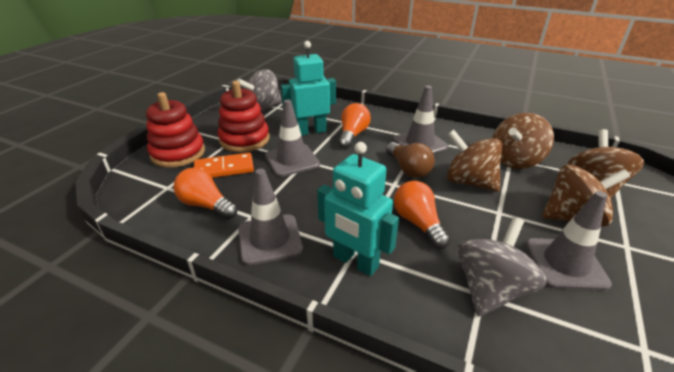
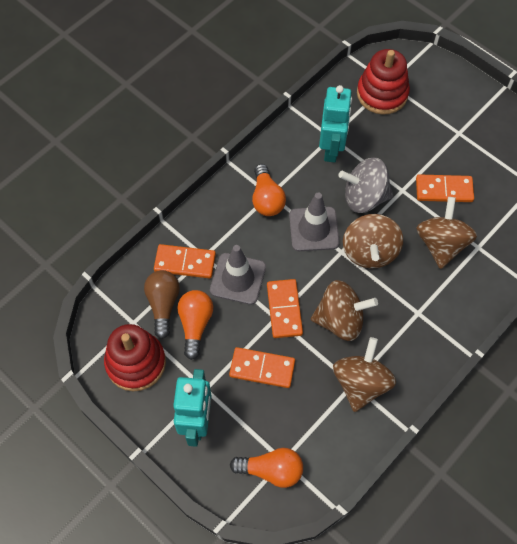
grey spinning top: 2 -> 1
grey traffic cone: 4 -> 2
orange domino: 1 -> 4

